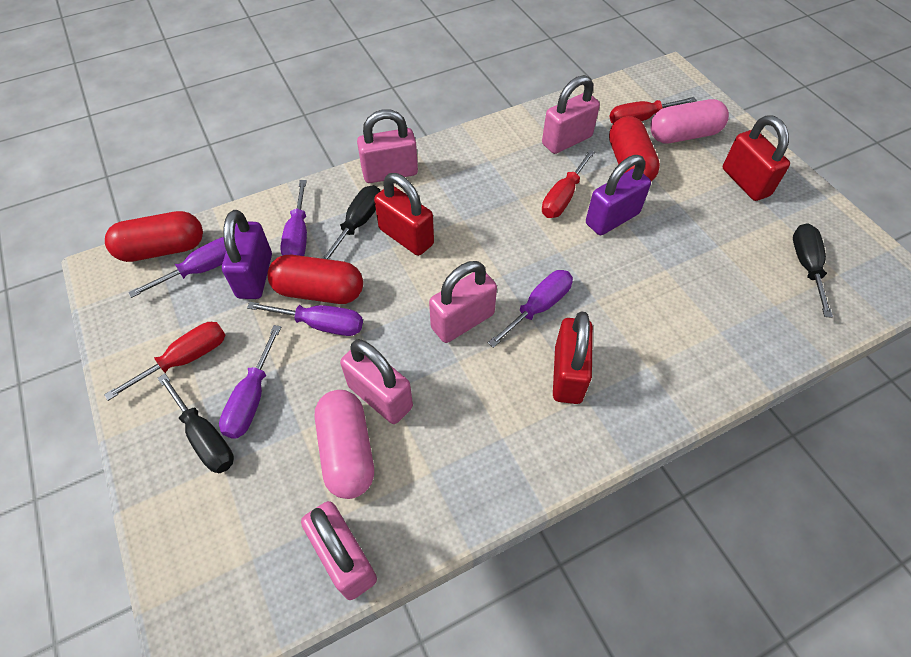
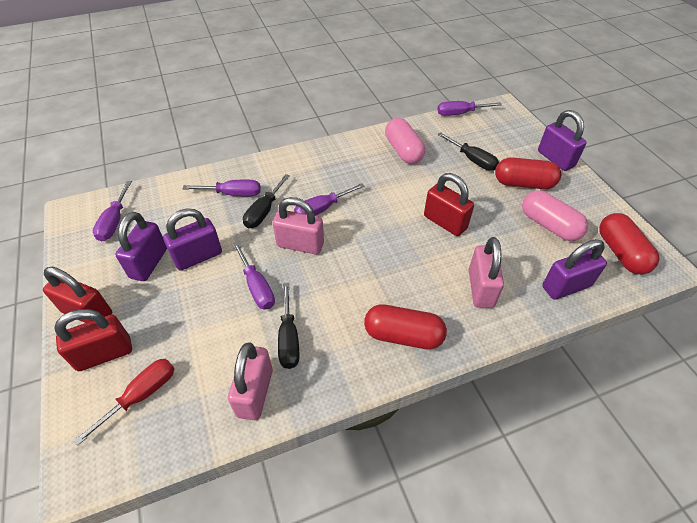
pink padlock: 5 -> 3
purple padlock: 2 -> 4
red screwdriver: 3 -> 1

